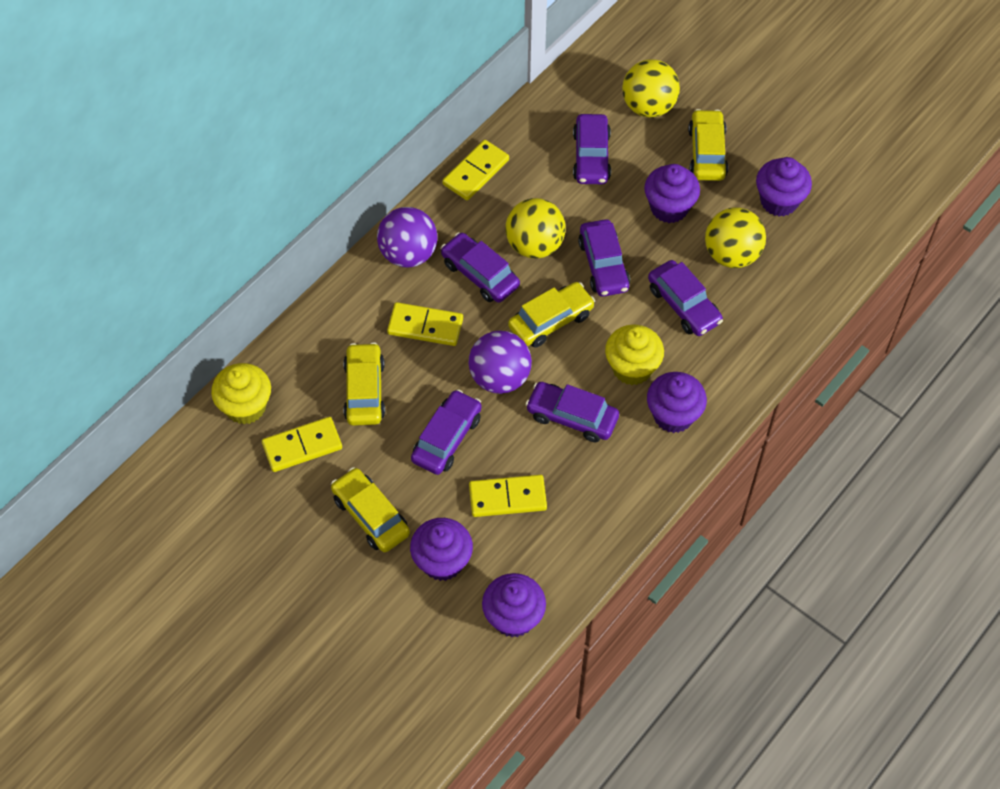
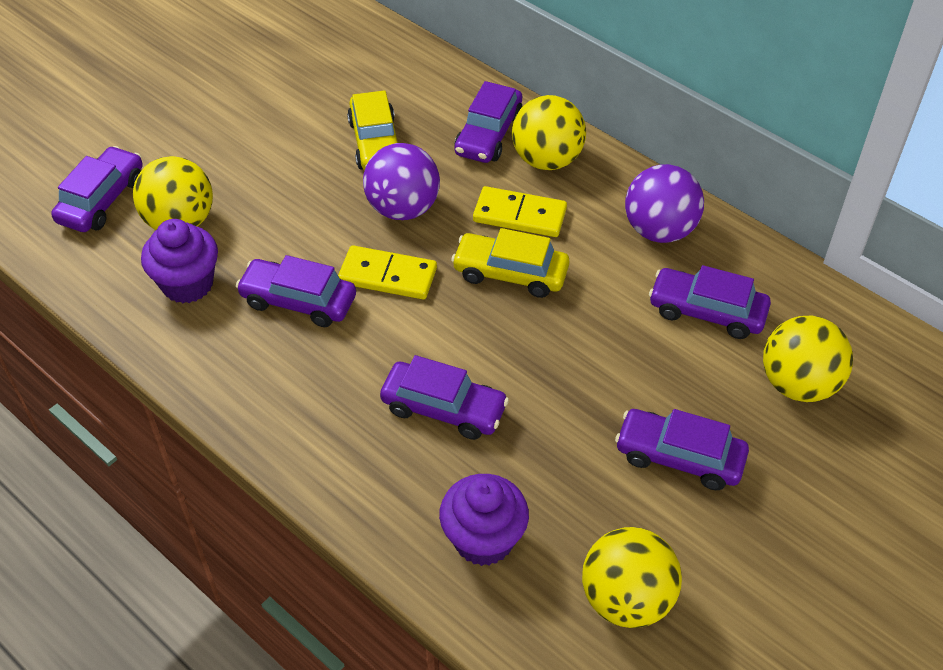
purple cupcake: 5 -> 2
yellow ball: 3 -> 4
yellow car: 4 -> 2
yellow cupcake: 2 -> 0
yellow domino: 4 -> 2

